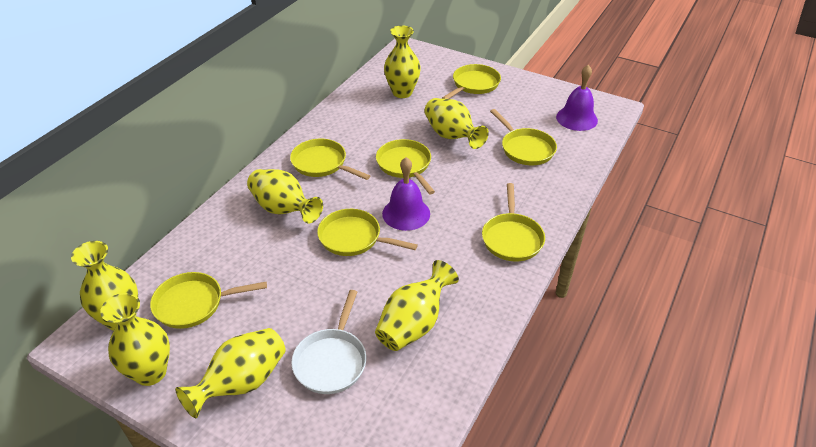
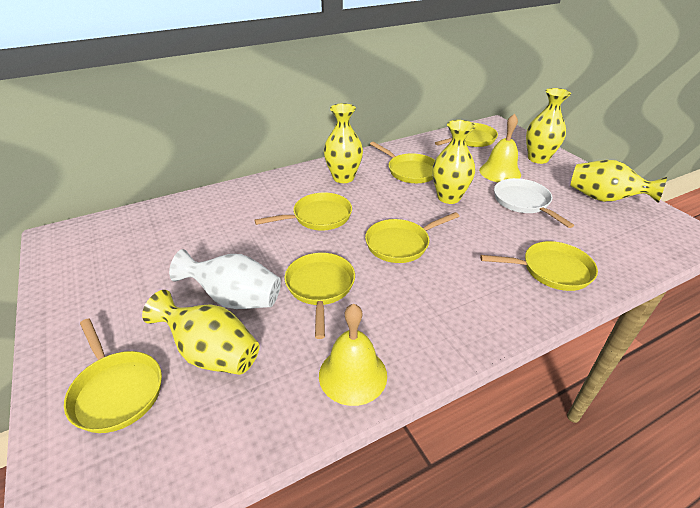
purple bell: 2 -> 0
white vase: 0 -> 1
yellow bell: 0 -> 2
yellow vase: 7 -> 5

